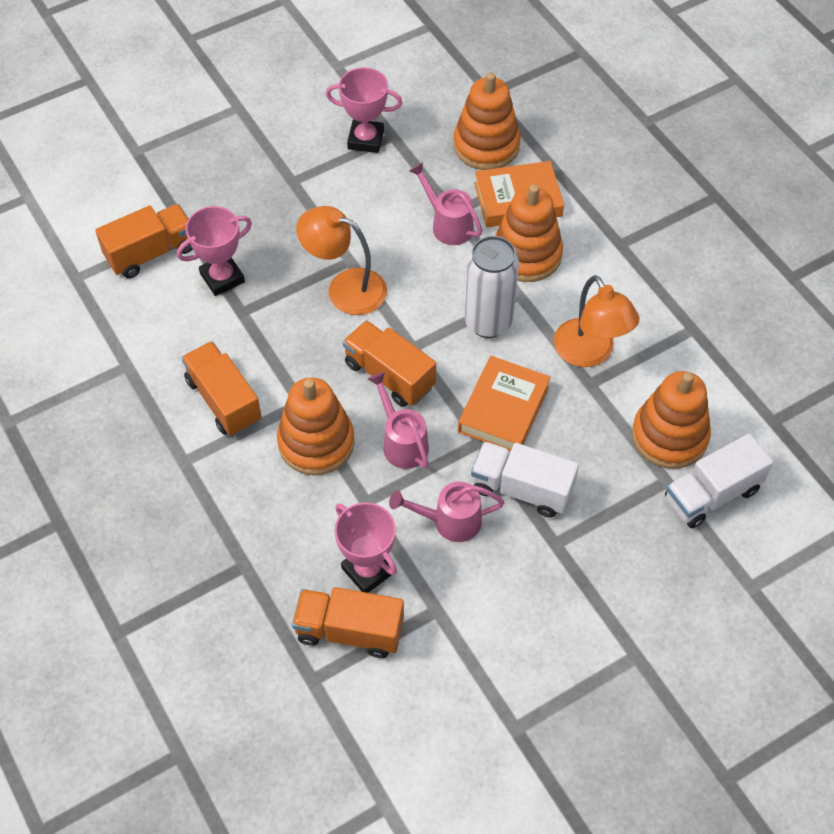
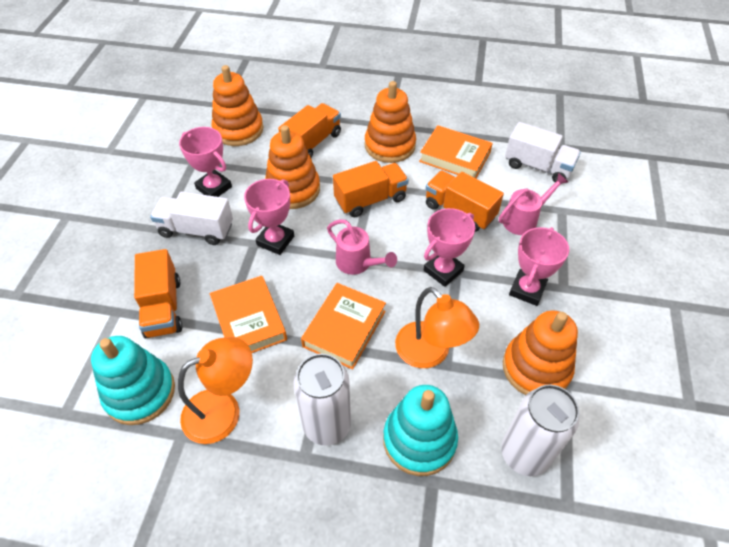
orange book: 2 -> 3
pink trophy: 3 -> 4
pink watering can: 3 -> 2
turquoise stacking toy: 0 -> 2
white can: 1 -> 2

